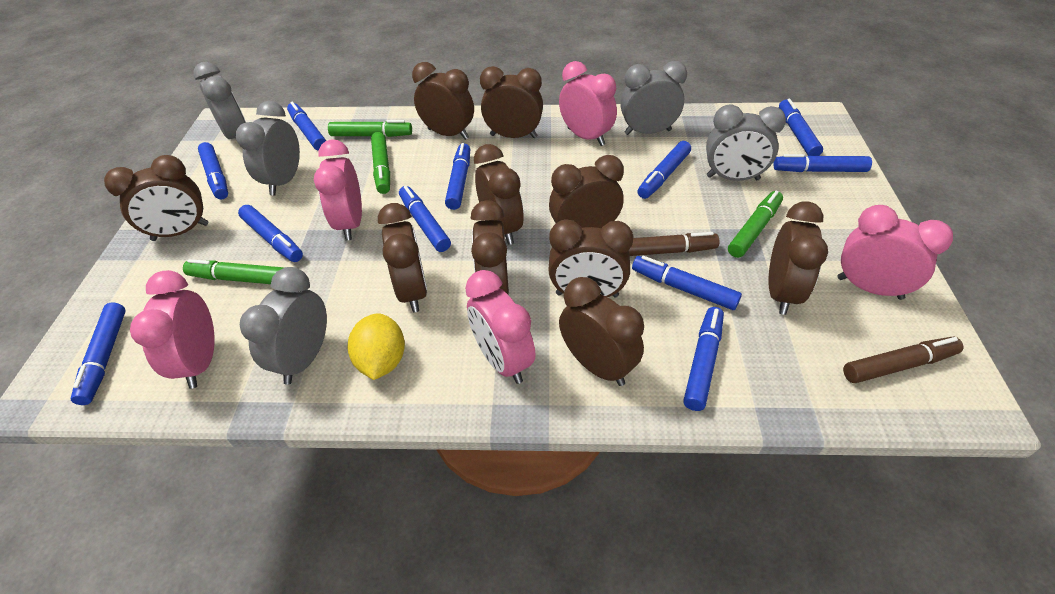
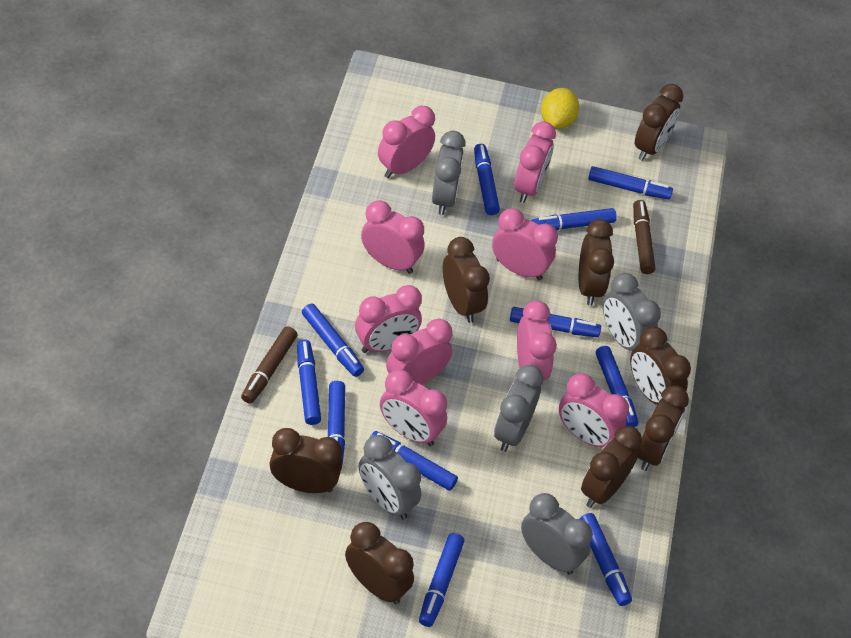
brown clock: 10 -> 8
green marker: 4 -> 0
pink clock: 5 -> 9

